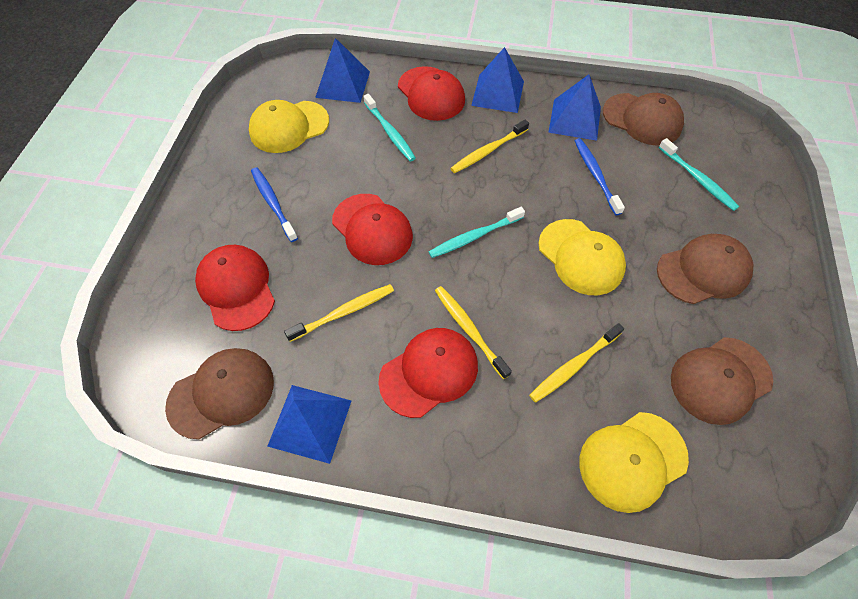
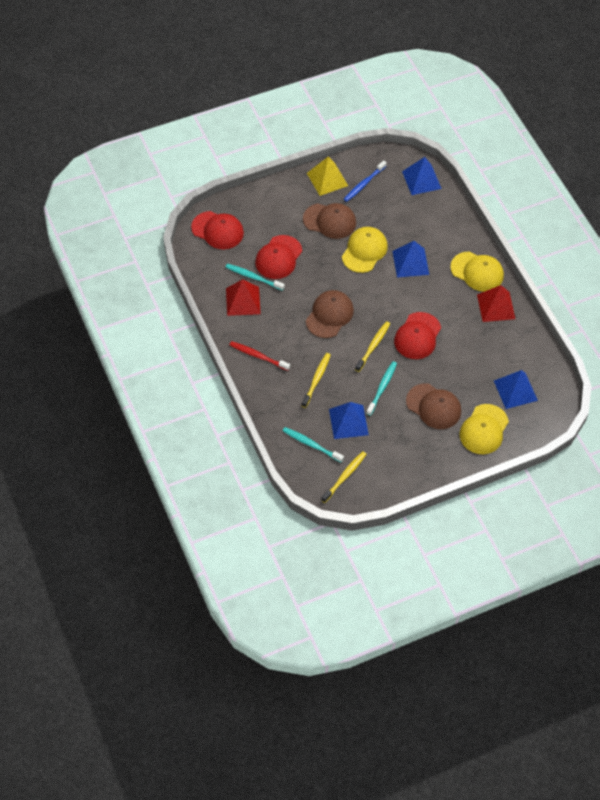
blue toothbrush: 2 -> 1
brown cap: 4 -> 3
red cap: 4 -> 3
red pyramid: 0 -> 2
red toothbrush: 0 -> 1
yellow pyramid: 0 -> 1
yellow toothbrush: 4 -> 3

